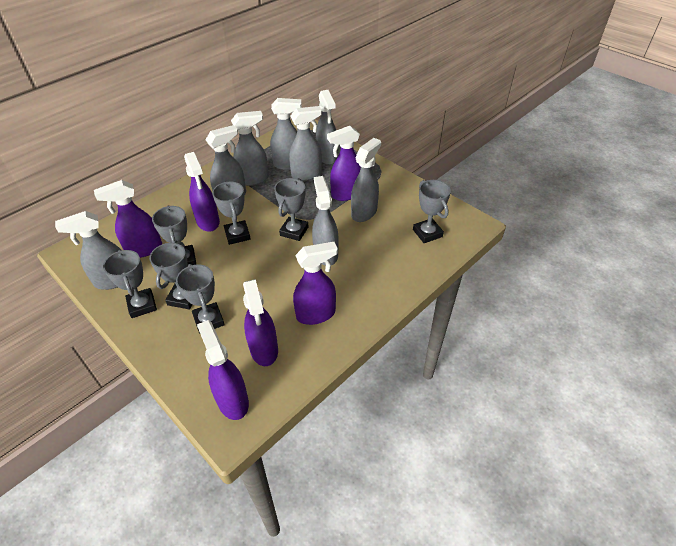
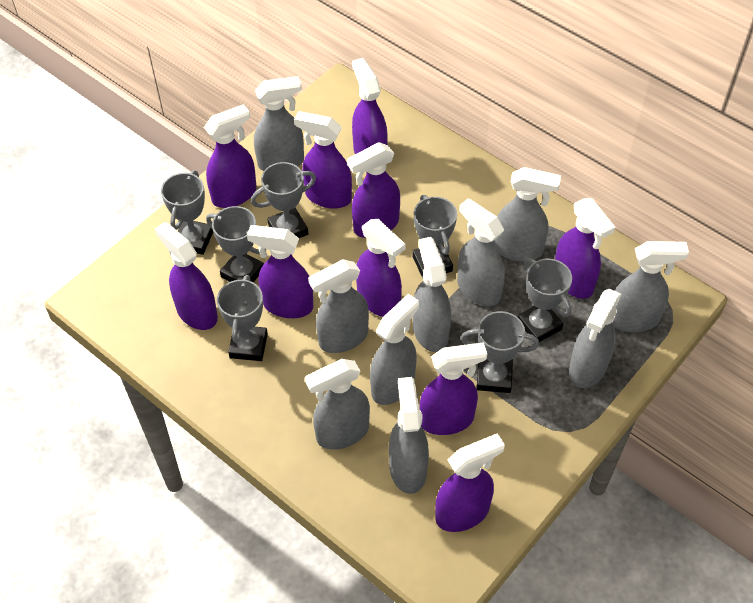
grey spray bottle: 8 -> 10
purple spray bottle: 6 -> 10

